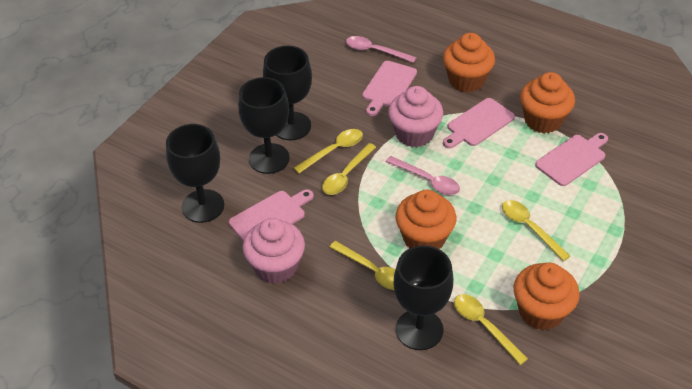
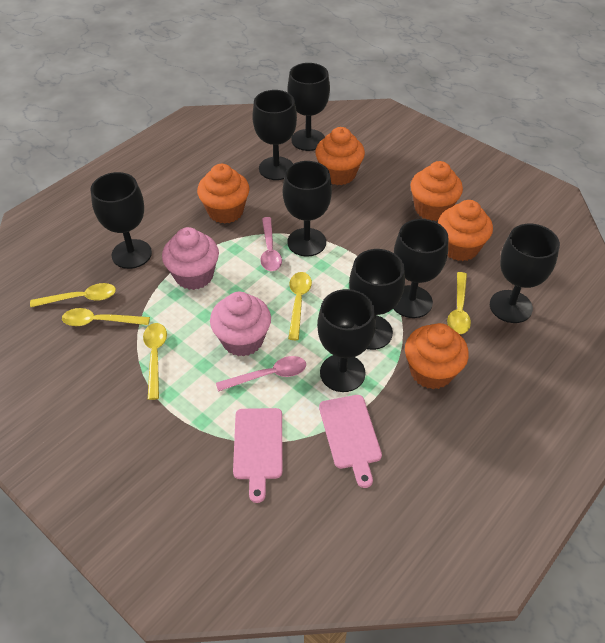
black goblet: 4 -> 8
orange cupcake: 4 -> 5
pink cutting board: 4 -> 2

